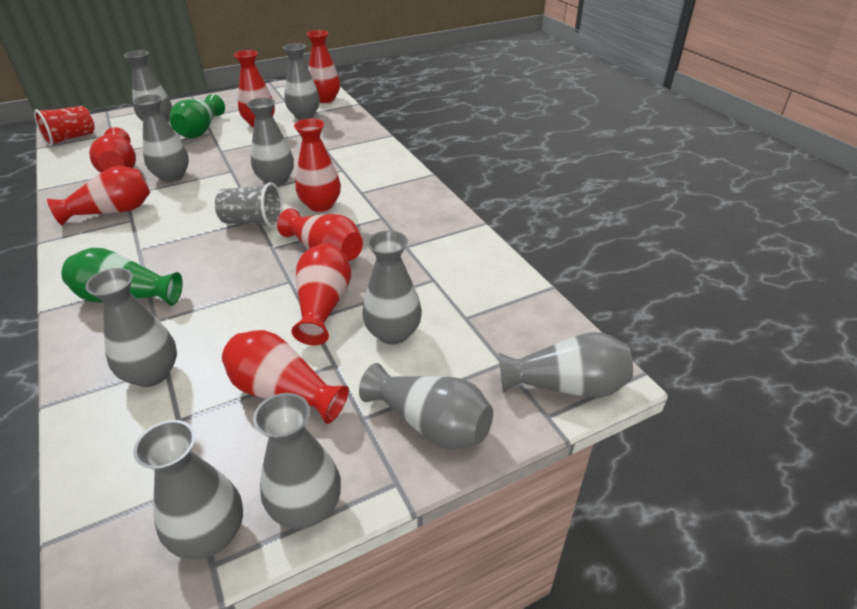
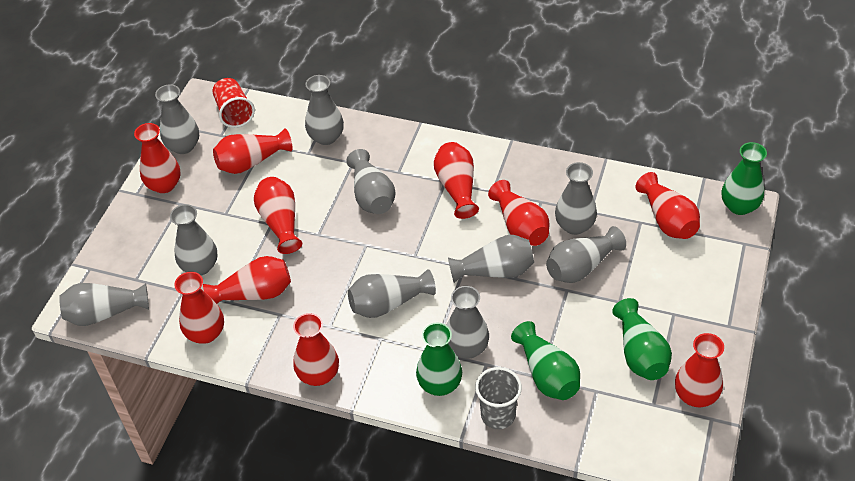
green vase: 2 -> 4
red vase: 8 -> 10

